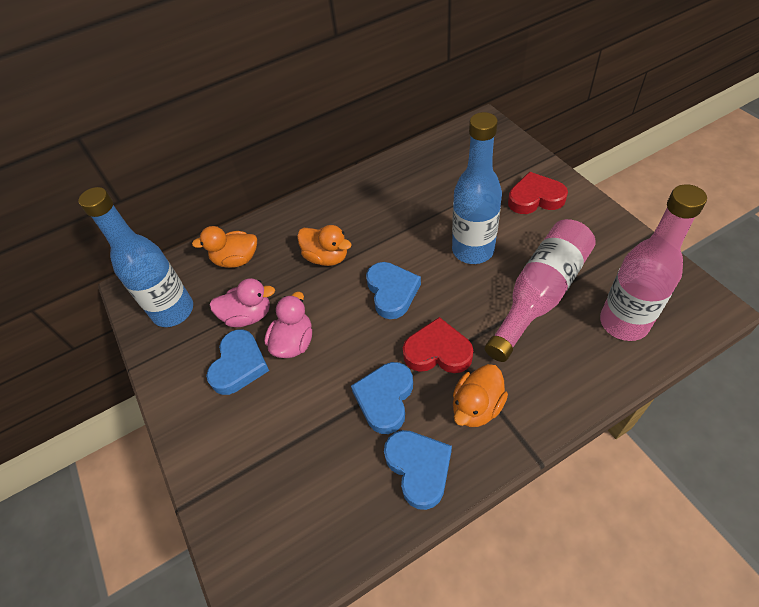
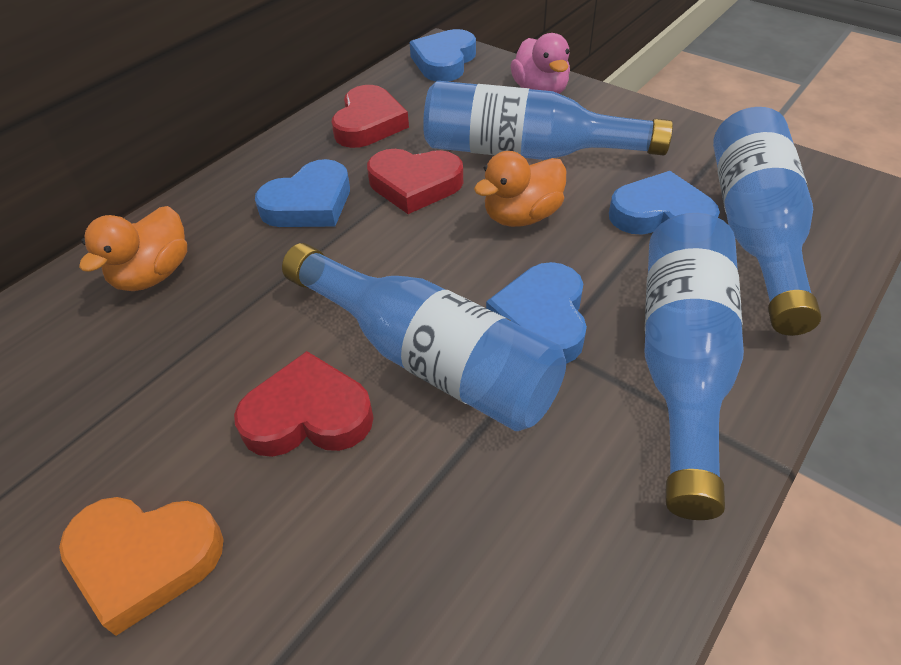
blue bottle: 2 -> 4
orange duck: 3 -> 2
orange heart: 0 -> 1
pink bottle: 2 -> 0
pink duck: 2 -> 1
red heart: 2 -> 3

